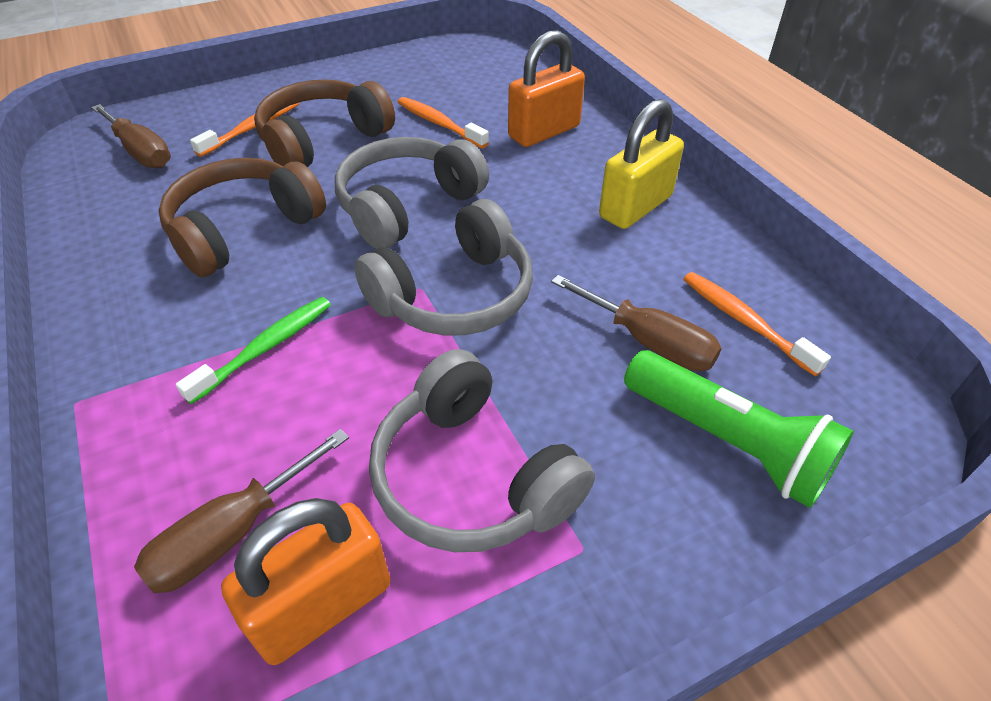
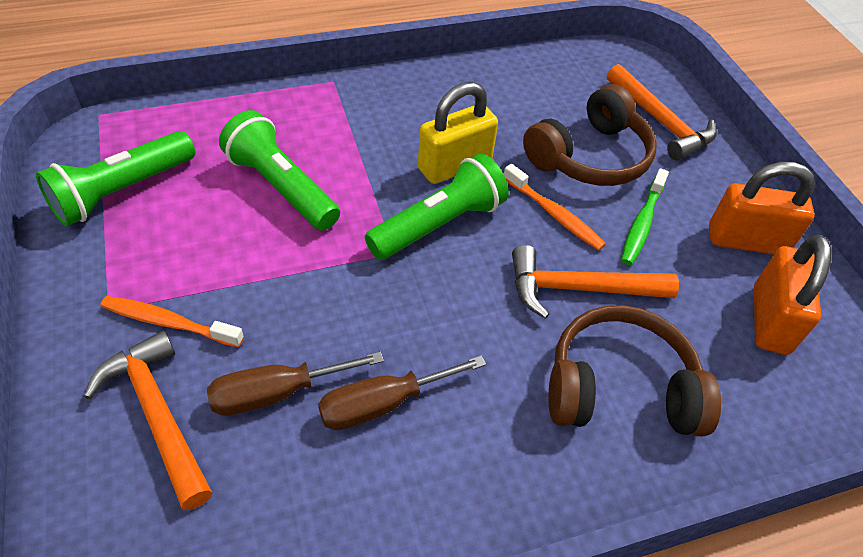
brown screwdriver: 3 -> 2
green flashlight: 1 -> 3
grey headphones: 3 -> 0
orange hammer: 0 -> 3
orange toothbrush: 3 -> 2

